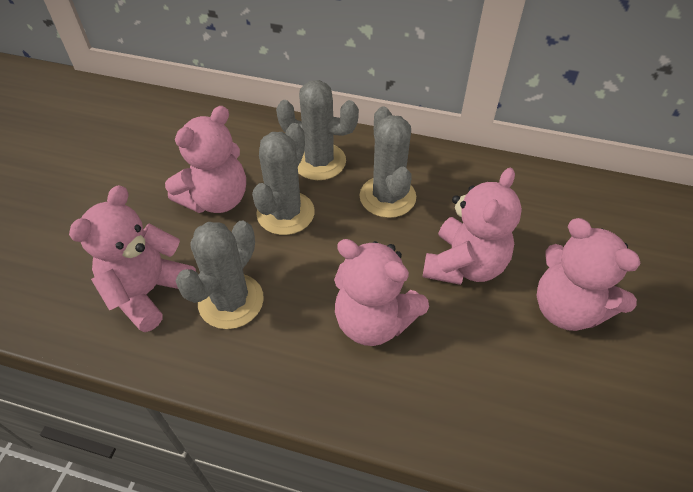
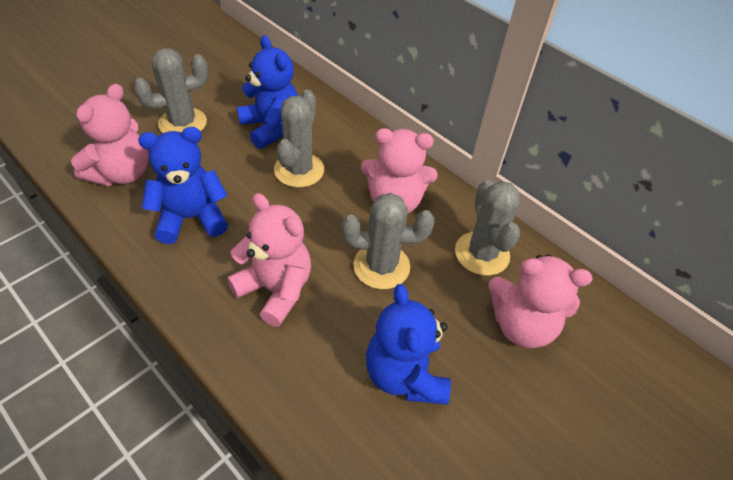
blue teddy bear: 0 -> 3
pink teddy bear: 5 -> 4

